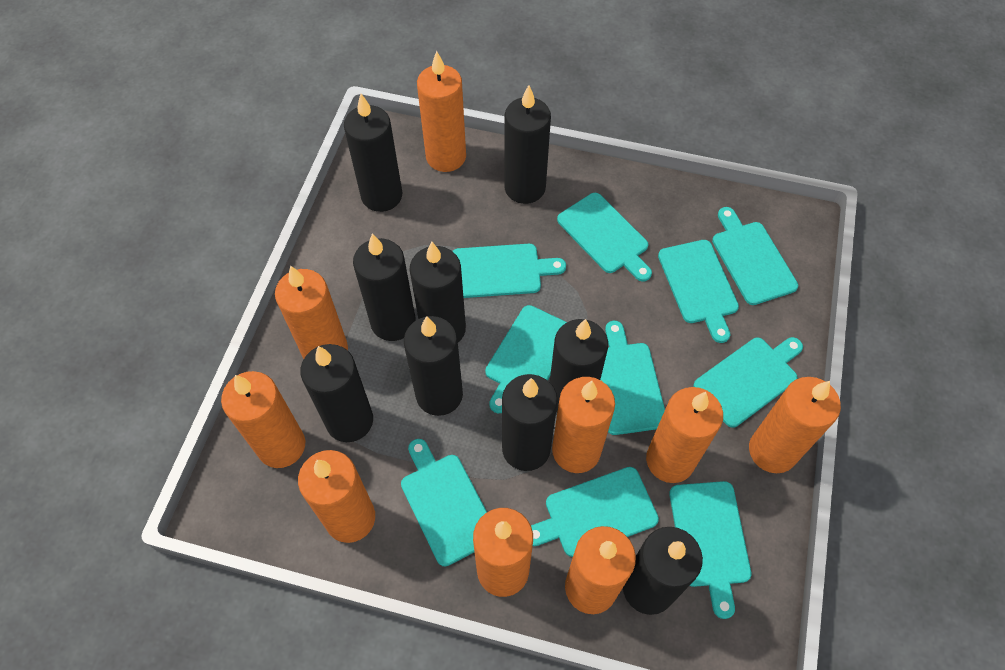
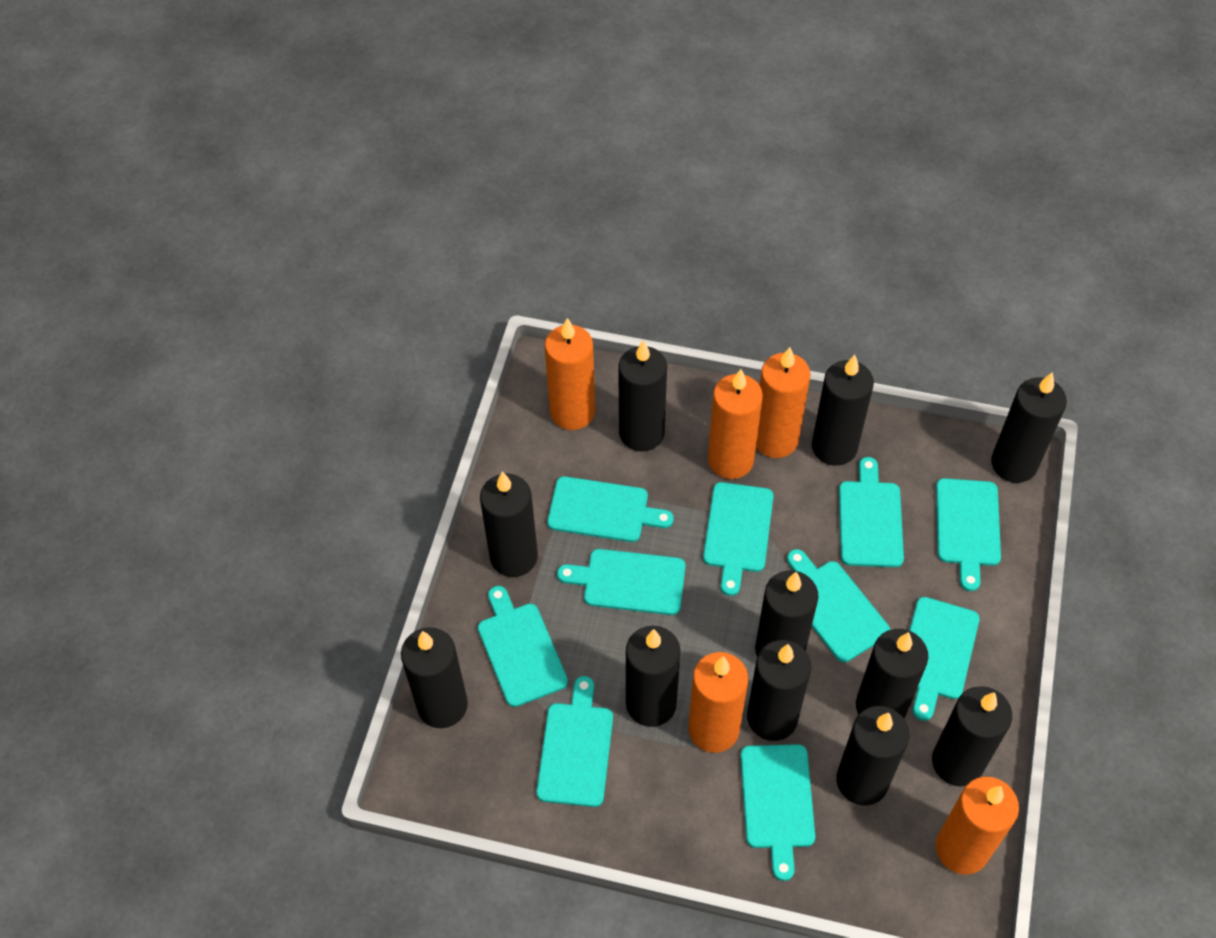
black candle: 9 -> 11
orange candle: 9 -> 5

